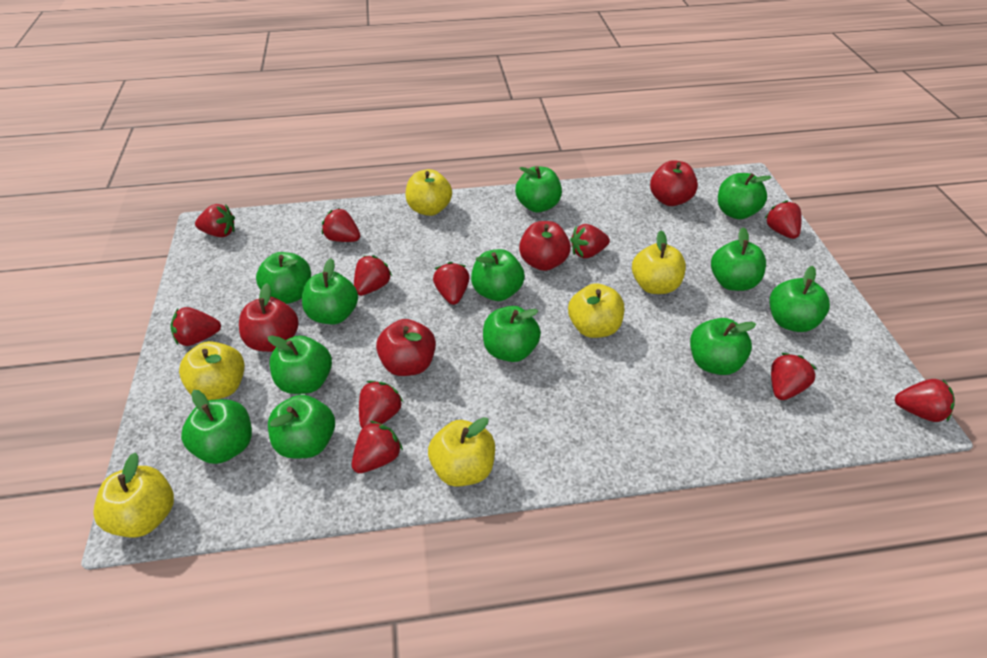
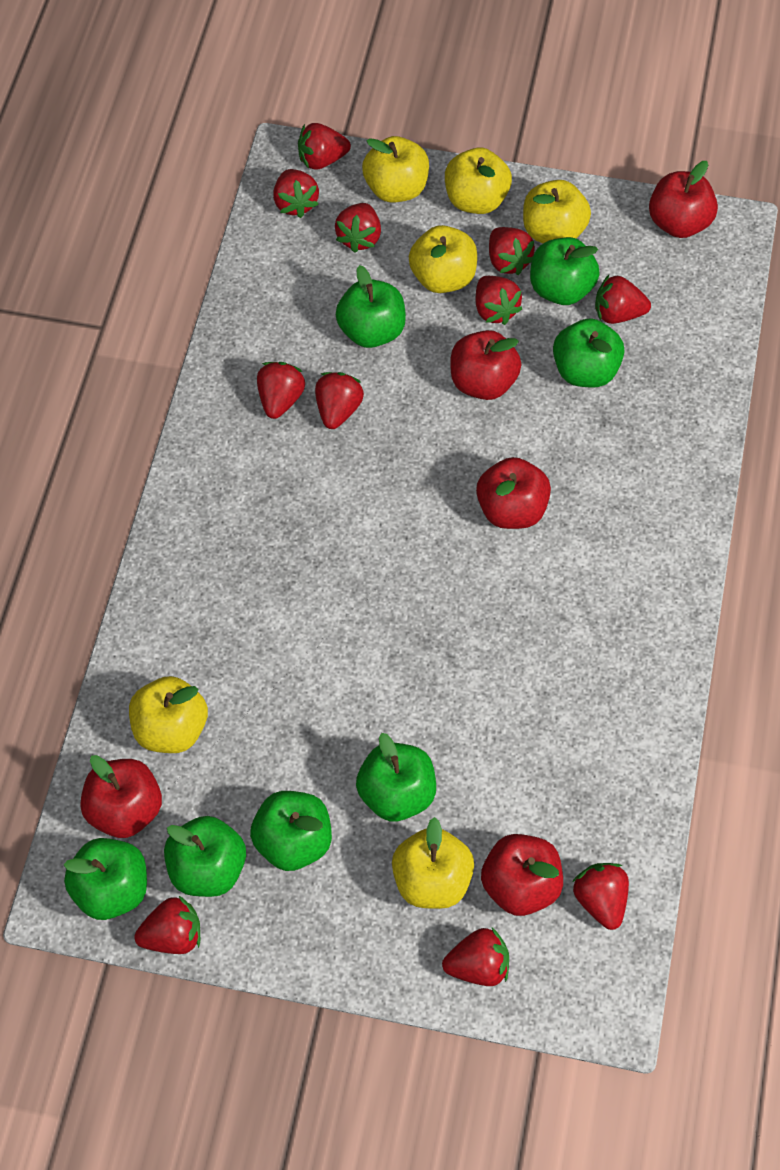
green apple: 12 -> 7
red apple: 4 -> 5

